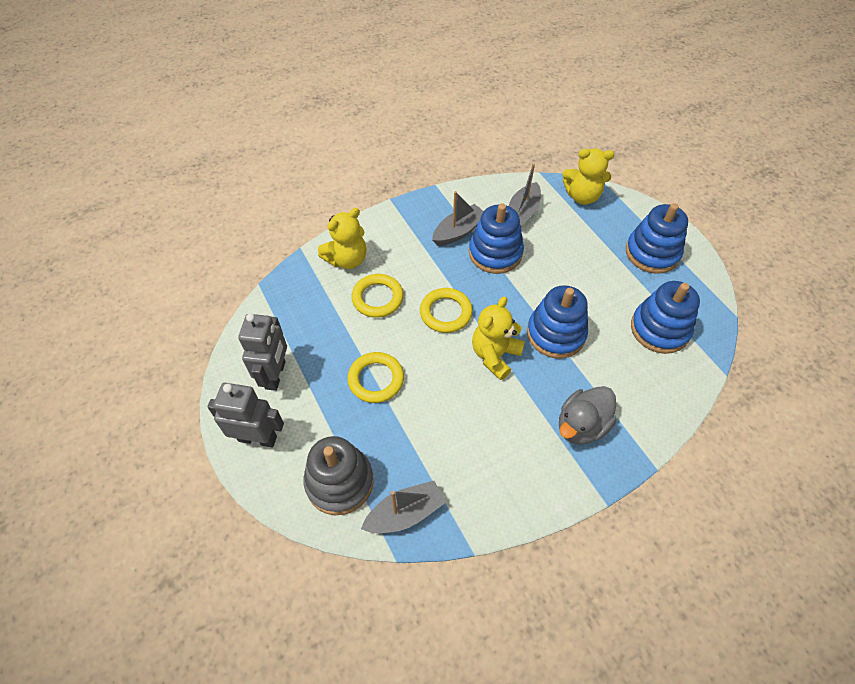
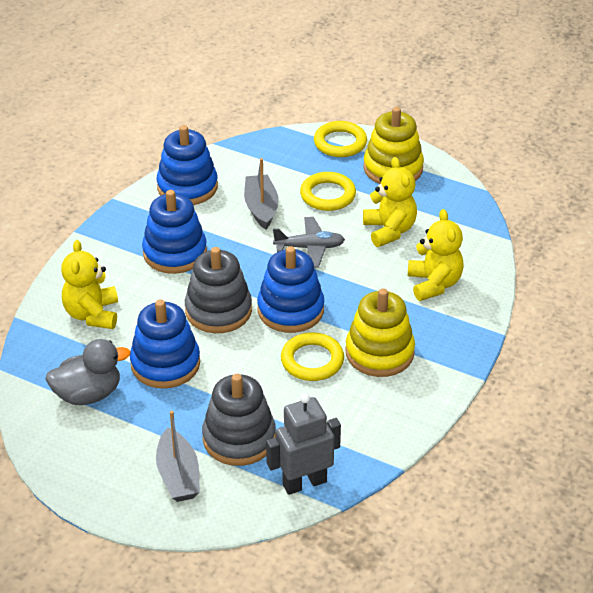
grey boat: 3 -> 2
grey plane: 0 -> 1
grey robot: 2 -> 1
grey stacking toy: 1 -> 2
yellow stacking toy: 0 -> 2

